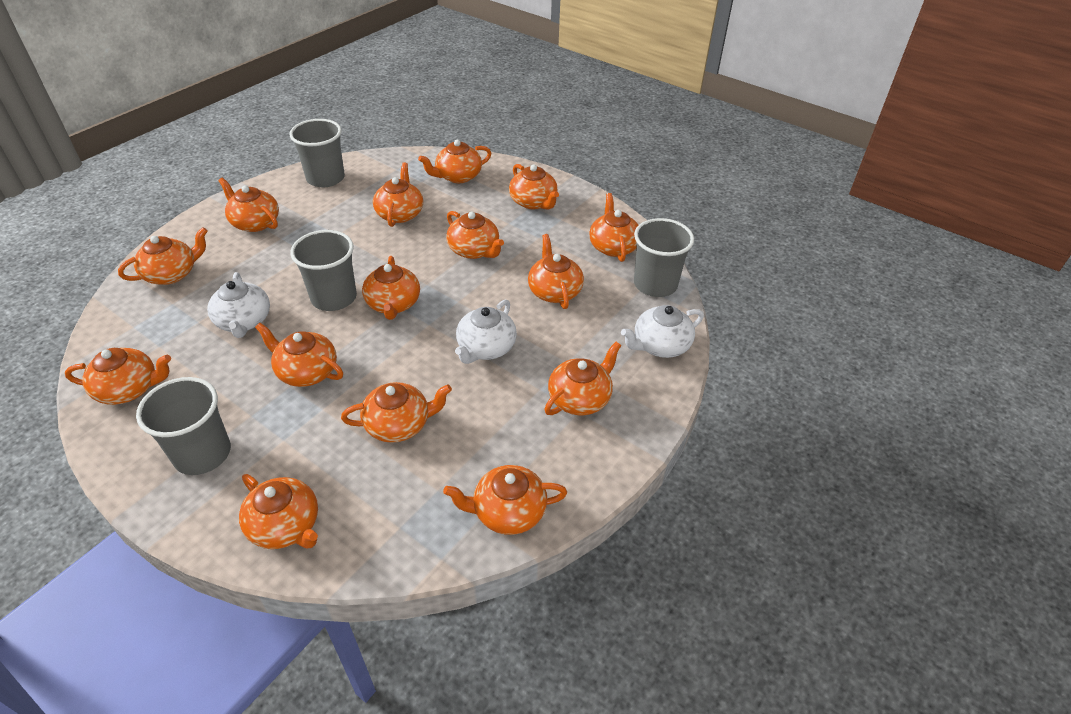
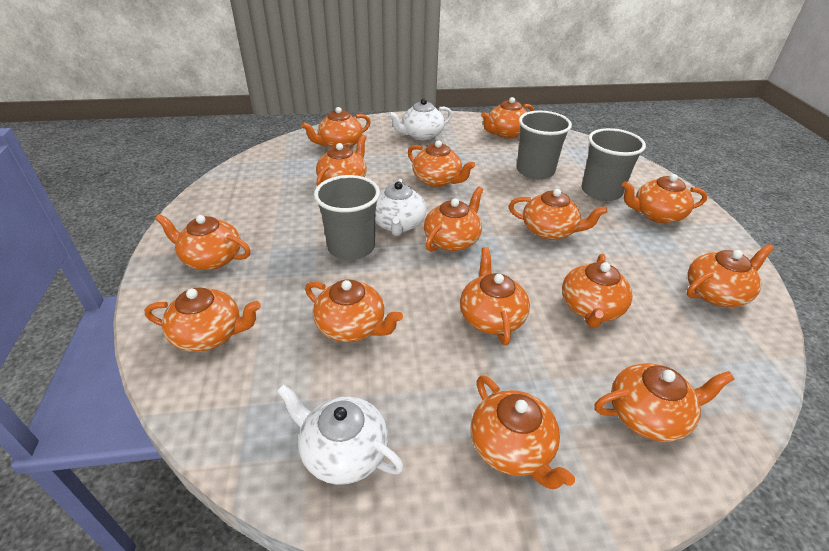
grey cup: 4 -> 3

